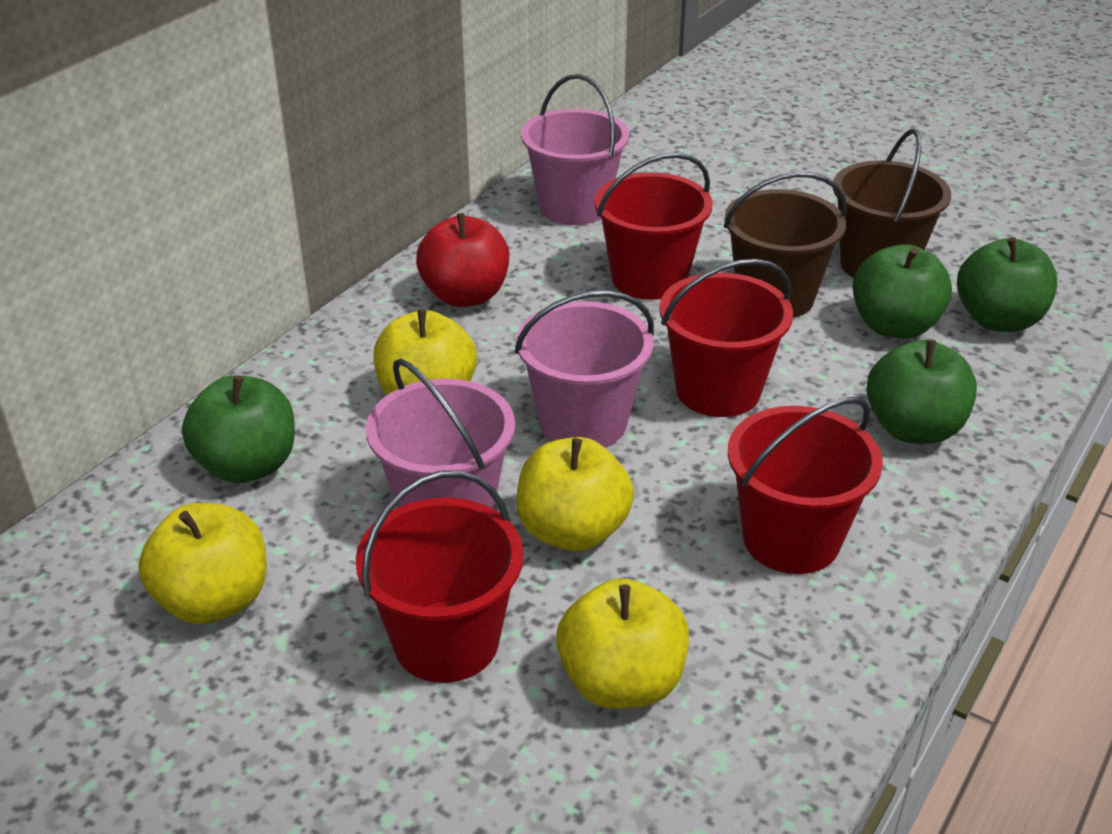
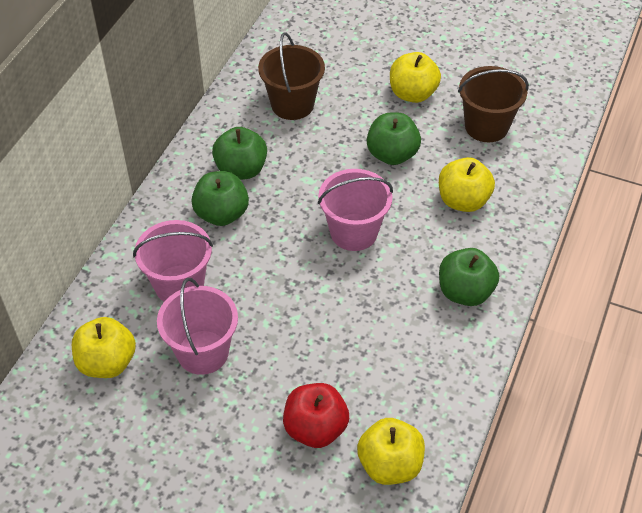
red bucket: 4 -> 0

